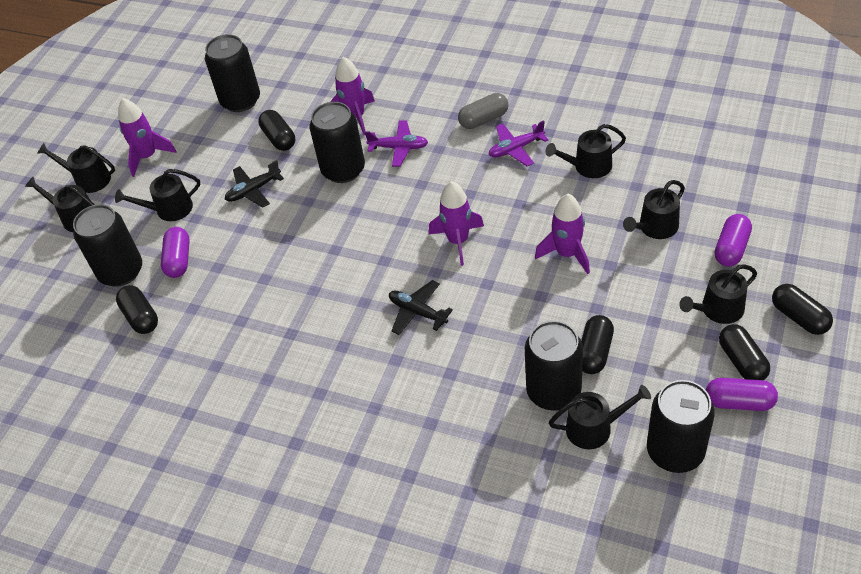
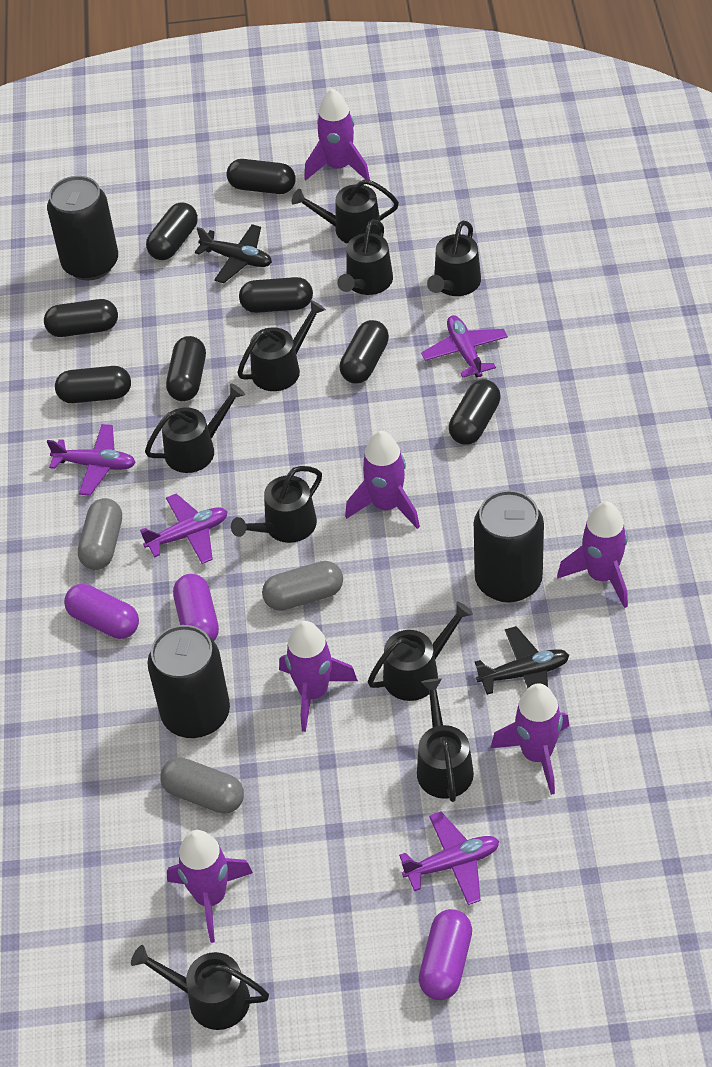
black can: 5 -> 3
black capsule: 5 -> 8
black watering can: 7 -> 9
grey capsule: 1 -> 3
purple plane: 2 -> 4
purple rocket: 4 -> 6

